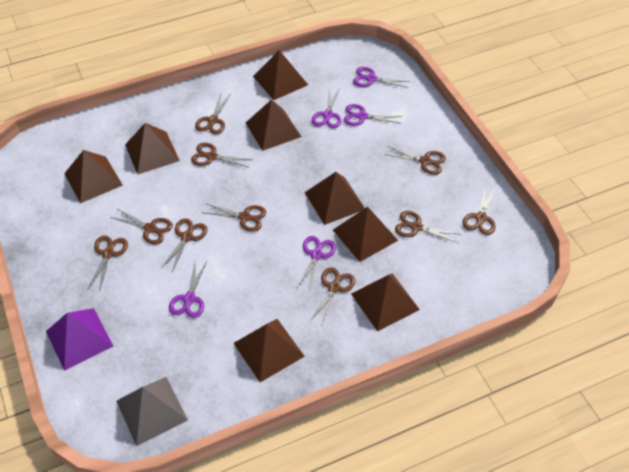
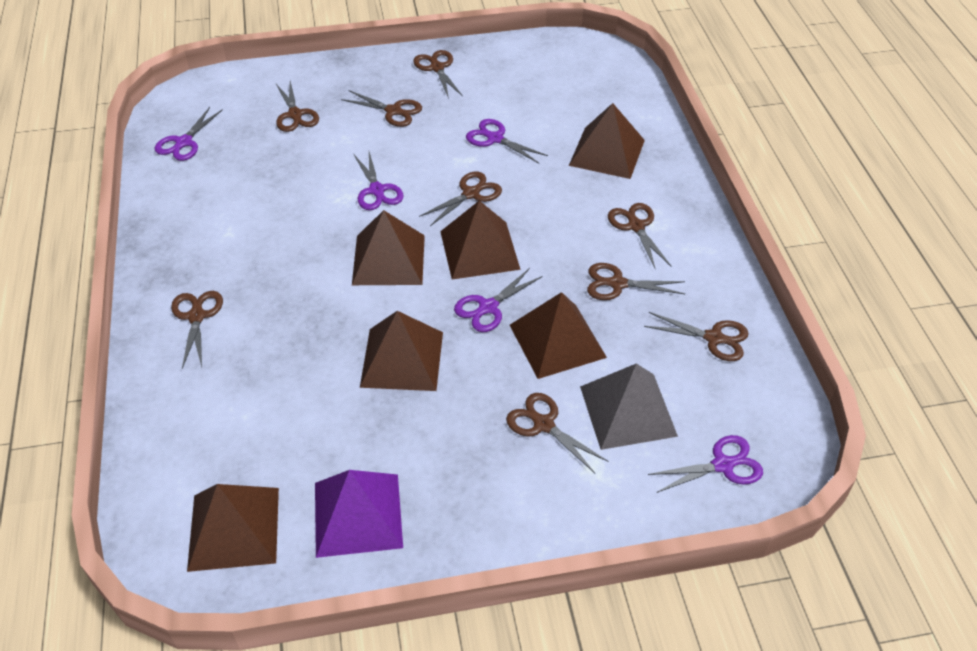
brown pyramid: 8 -> 6
brown scissors: 10 -> 9

